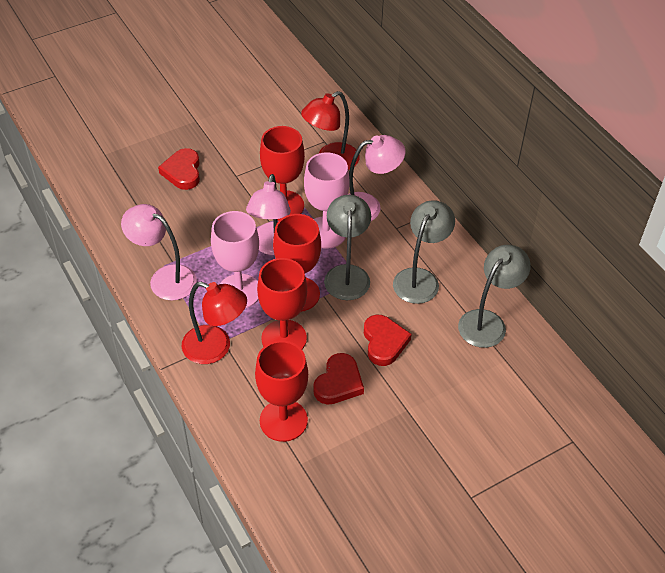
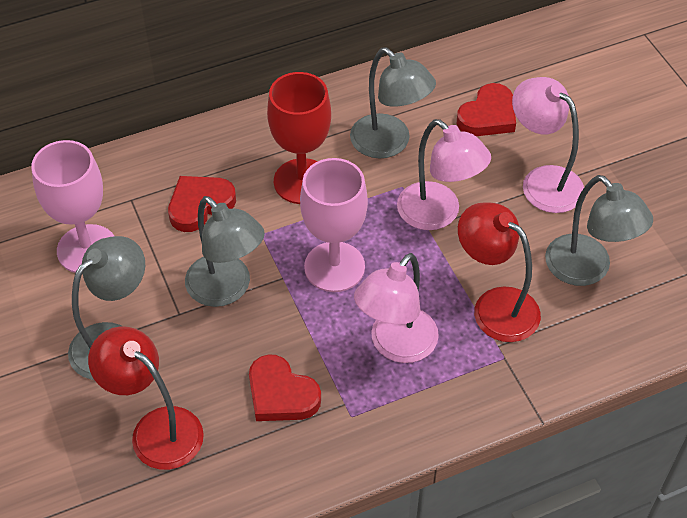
grey lamp: 3 -> 4
red goblet: 4 -> 1

